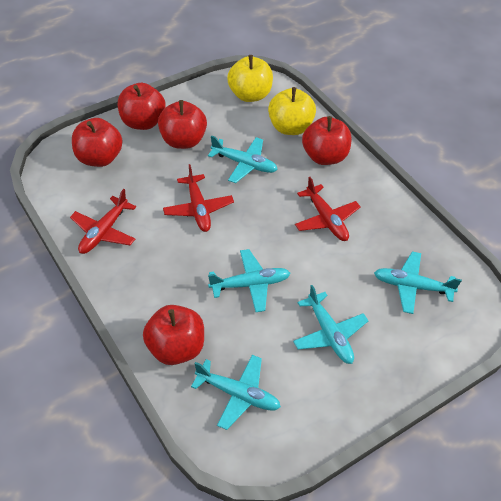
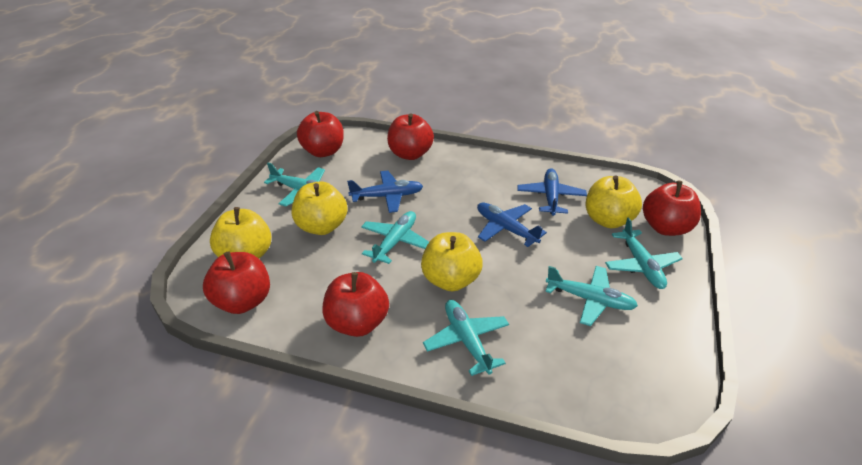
blue plane: 0 -> 3
red plane: 3 -> 0
yellow apple: 2 -> 4

